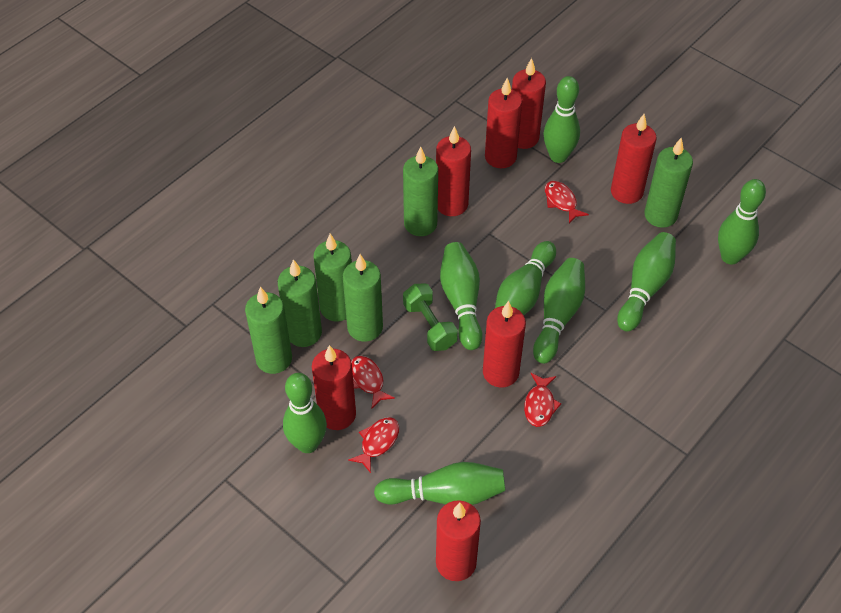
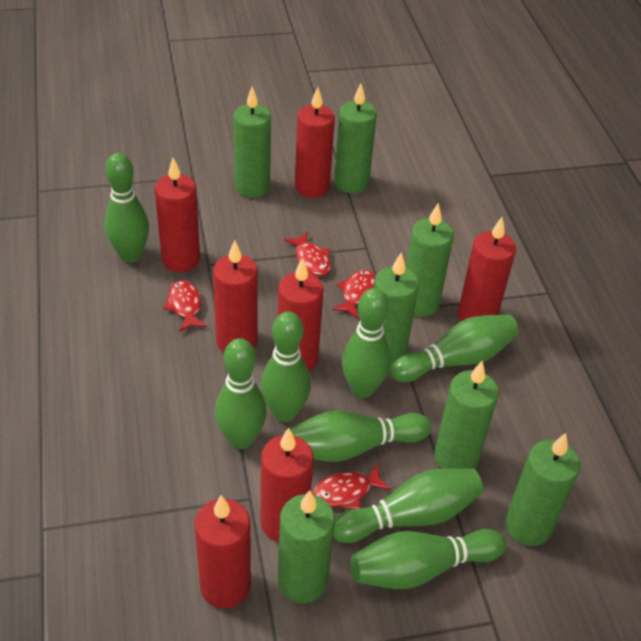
green candle: 6 -> 7
green dumbbell: 1 -> 0

